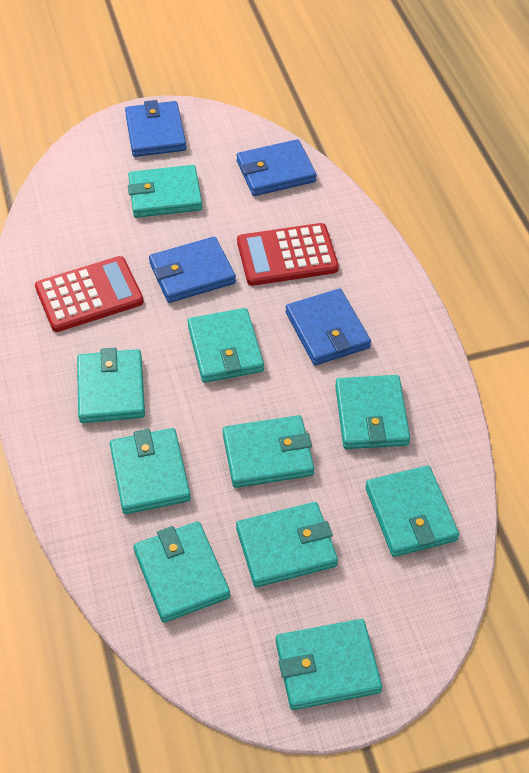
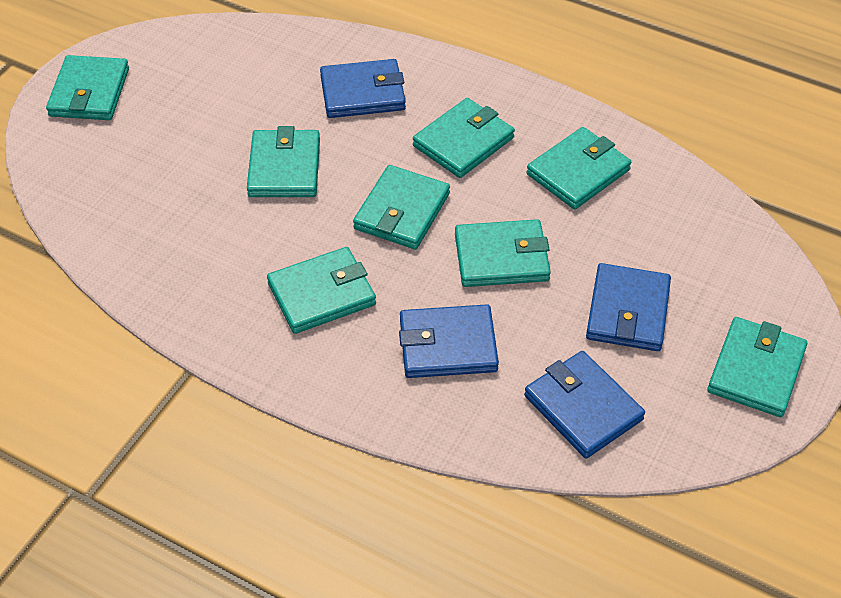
red calculator: 2 -> 0
turquoise wallet: 10 -> 8

